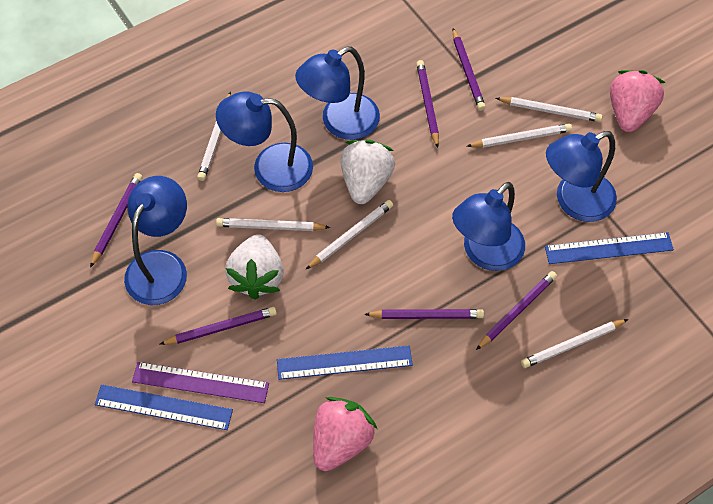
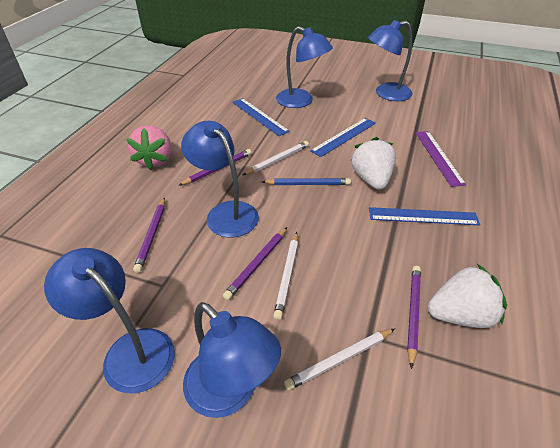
blue pencil: 0 -> 1
pink strawberry: 2 -> 1
purple pencil: 6 -> 4
white pencil: 6 -> 3

